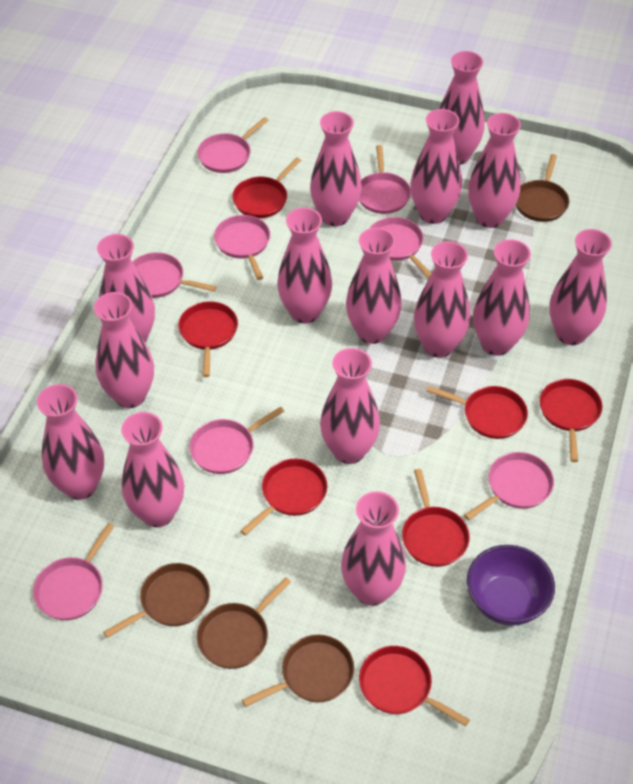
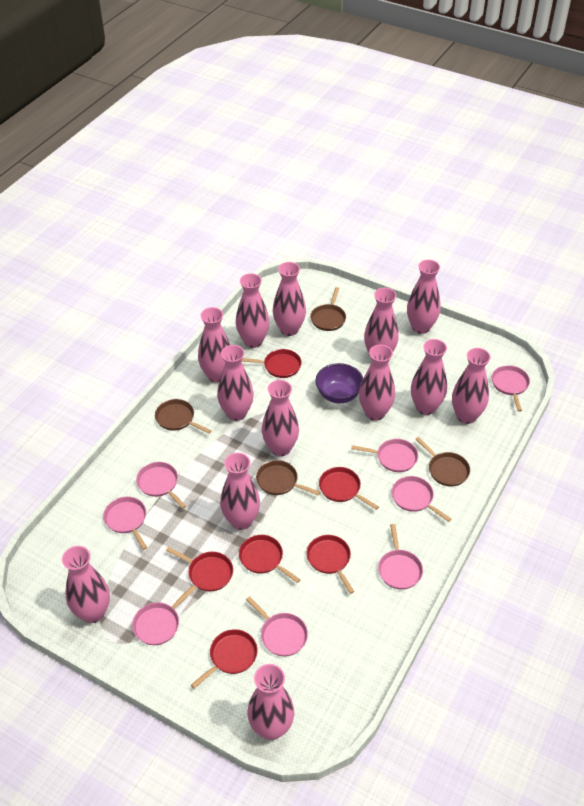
pink vase: 15 -> 13
red pan: 7 -> 6

